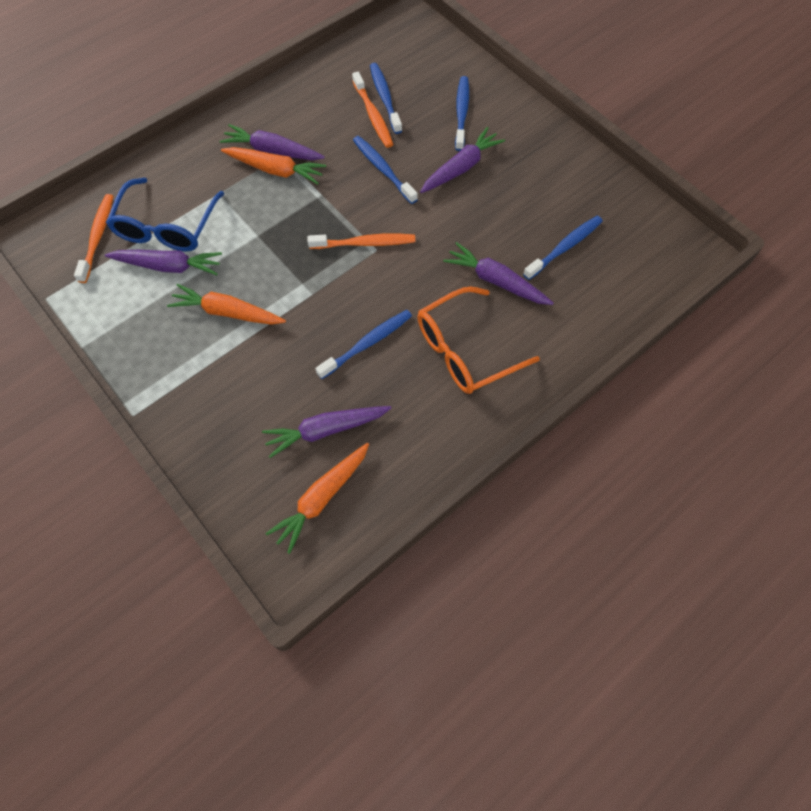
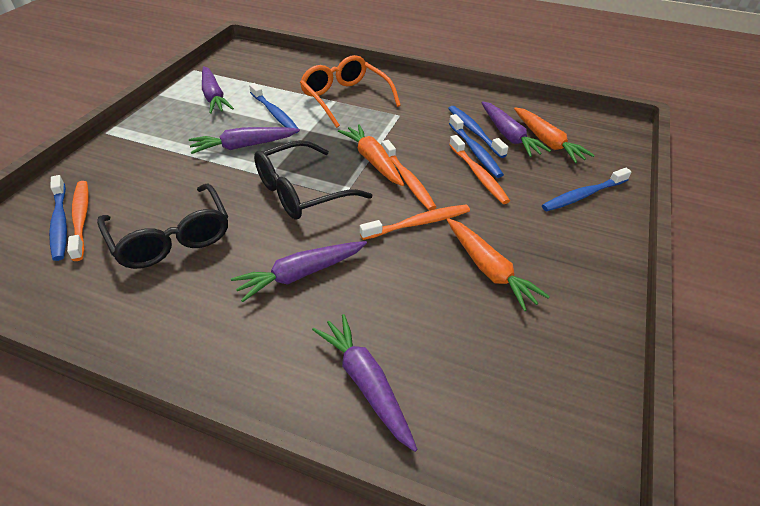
black glasses: 0 -> 2
blue glasses: 1 -> 0
orange toothbrush: 3 -> 4

